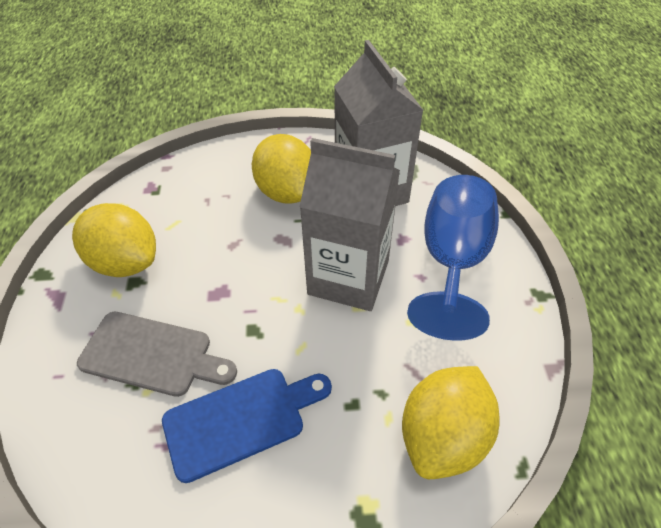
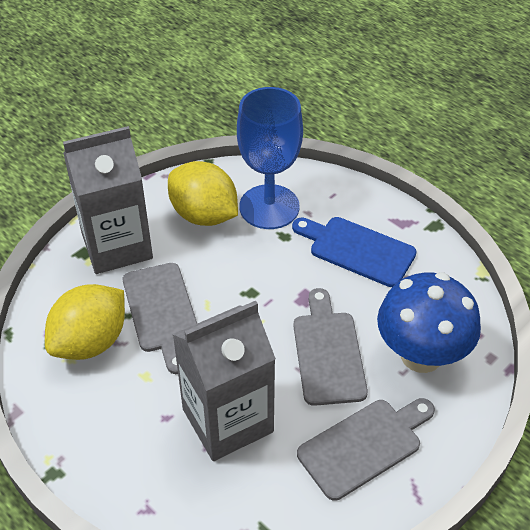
blue mushroom: 0 -> 1
grey cutting board: 1 -> 3
yellow lemon: 3 -> 2

